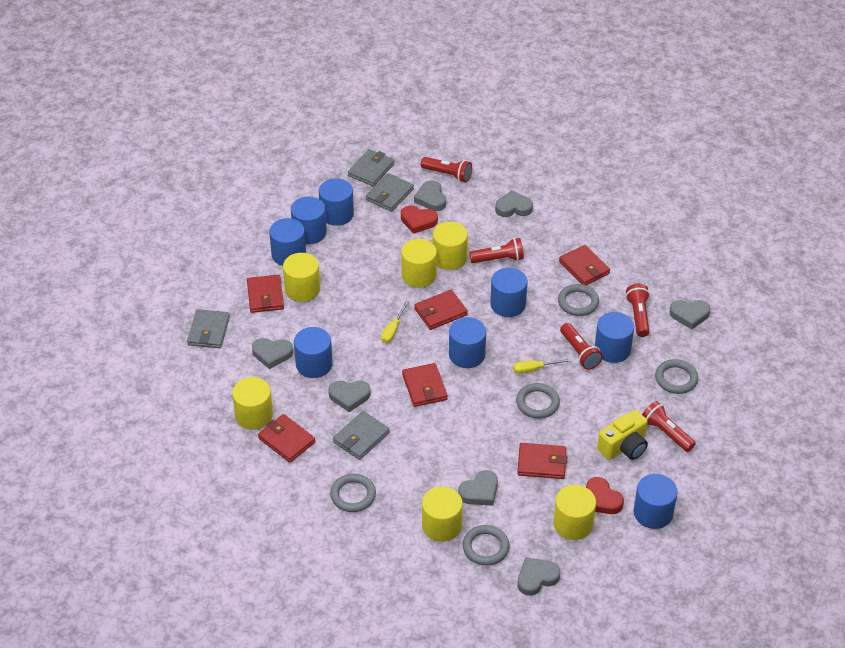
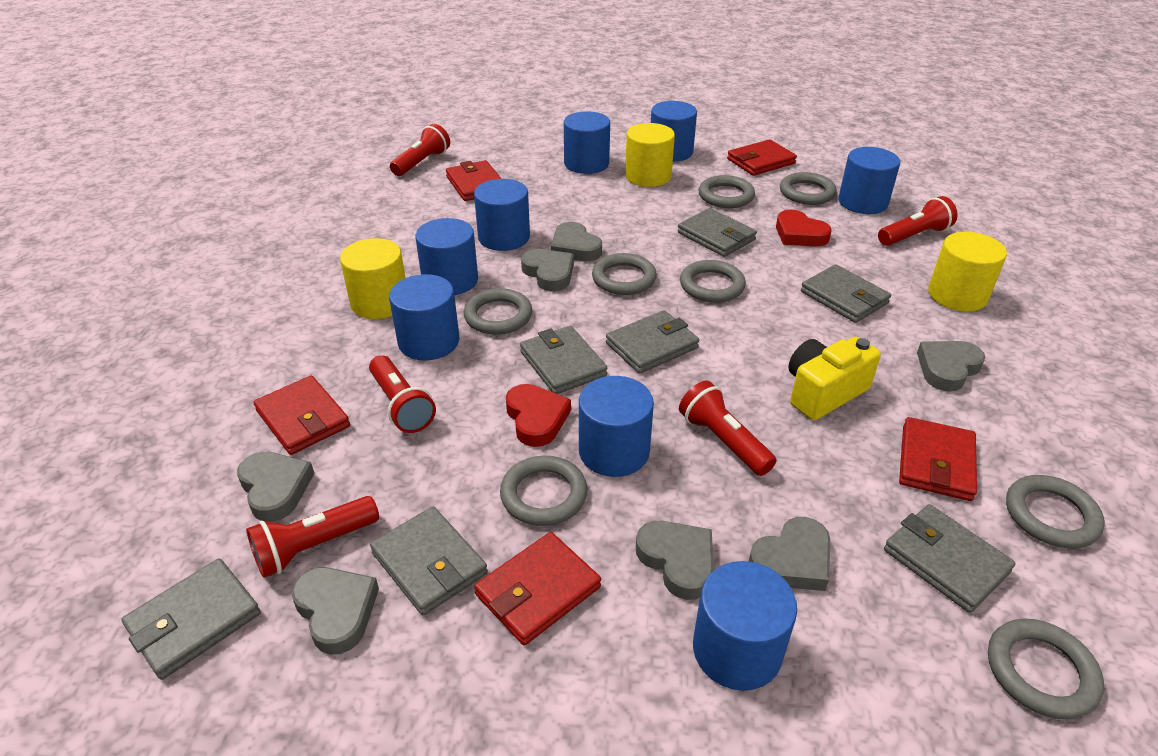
grey ring: 5 -> 8
grey wallet: 4 -> 7
red wallet: 6 -> 5
yellow cylinder: 6 -> 3
yellow screwdriver: 2 -> 0

